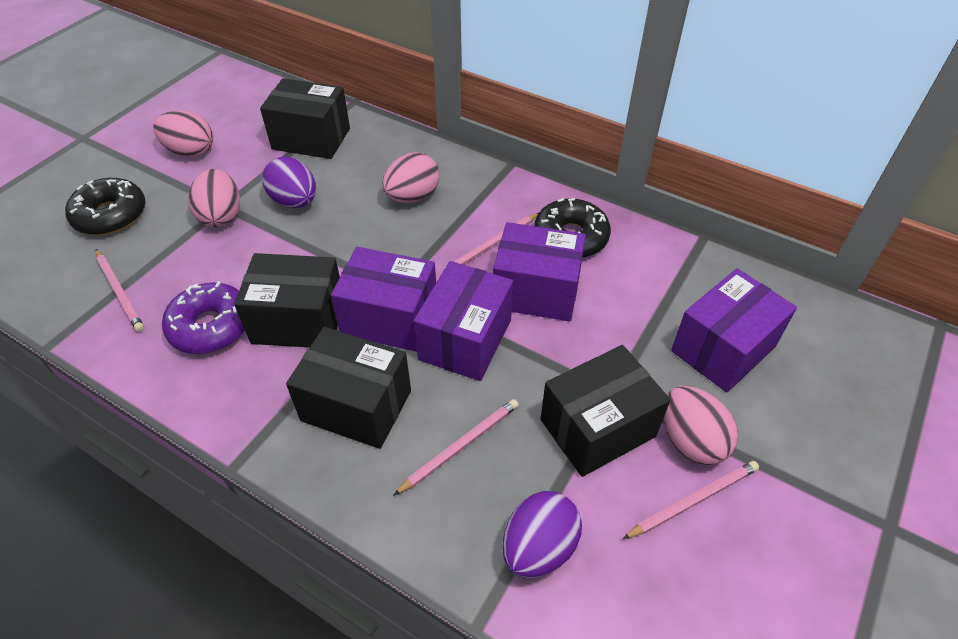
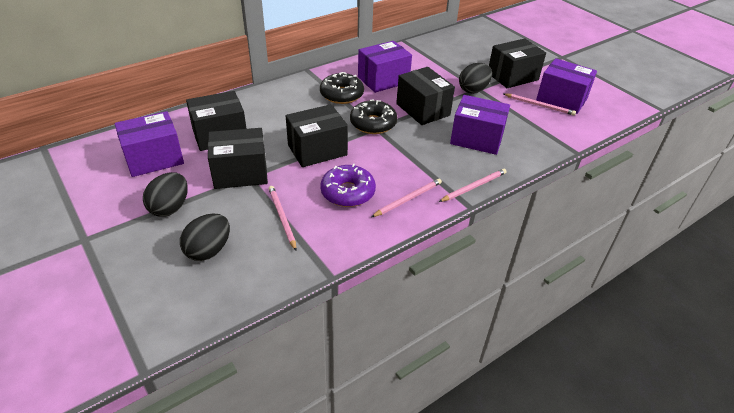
black box: 4 -> 5
black egg: 0 -> 3
pink egg: 4 -> 0
purple egg: 2 -> 0

